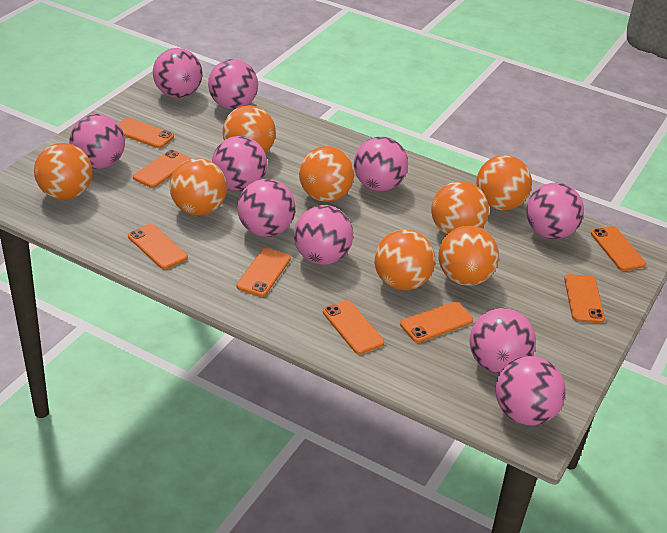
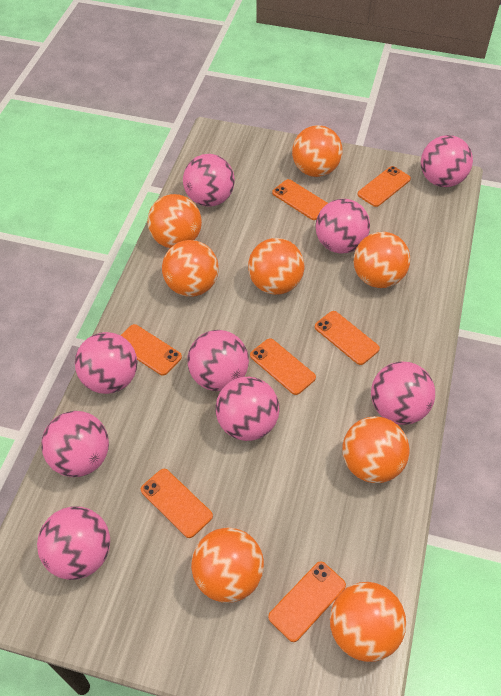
orange phone: 8 -> 7
pink ball: 10 -> 9

